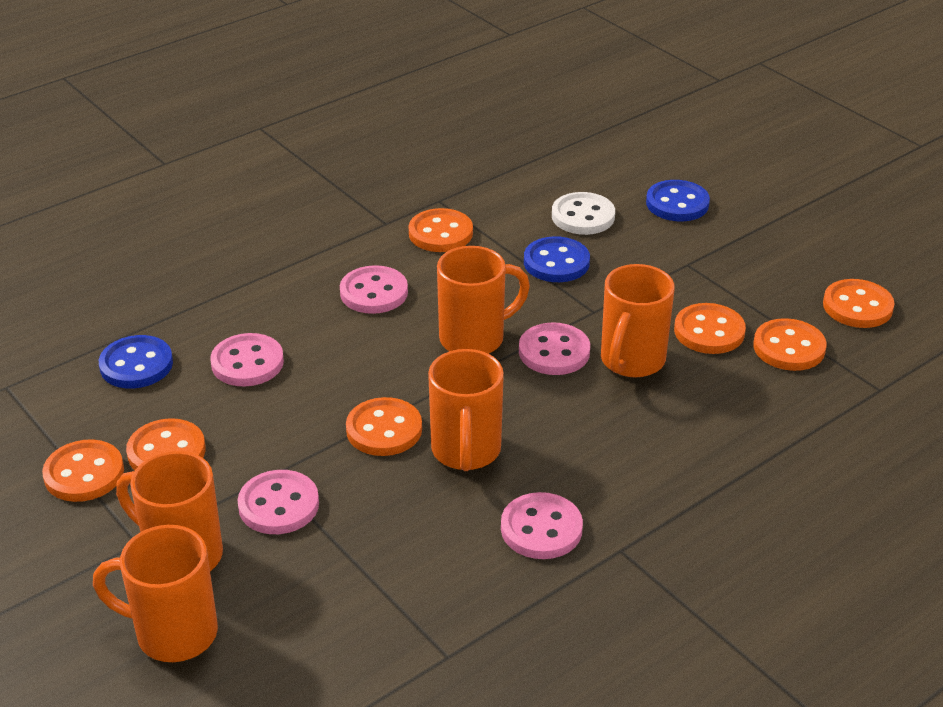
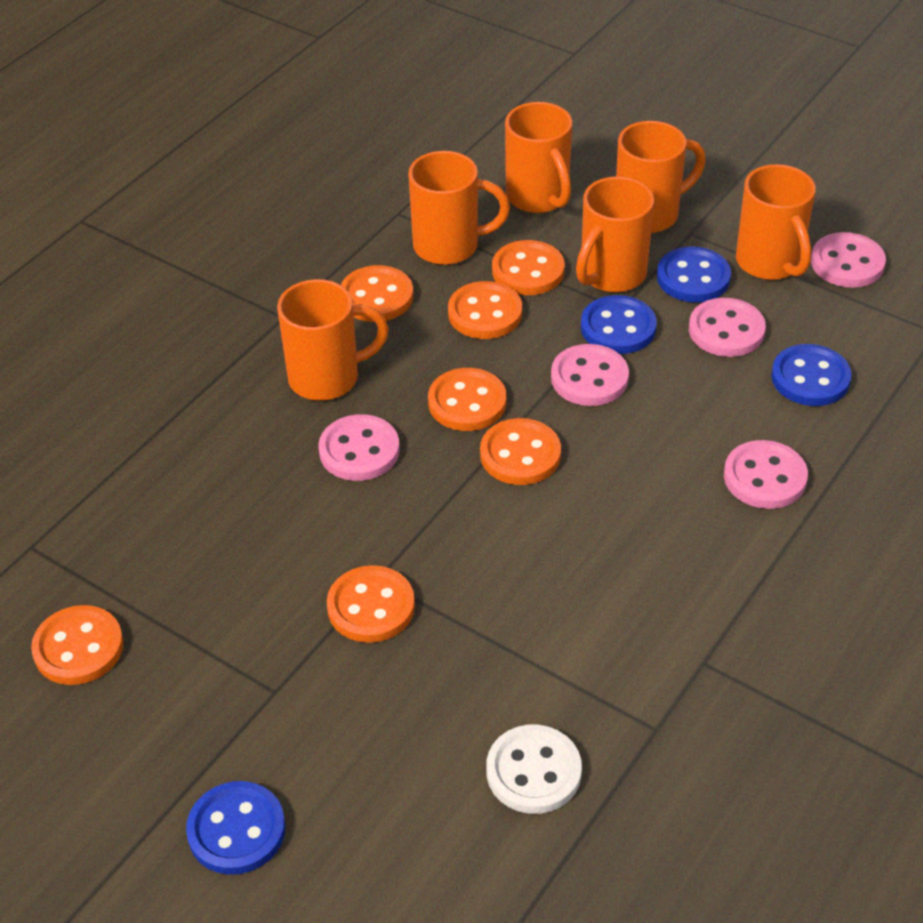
blue button: 3 -> 4
orange mug: 5 -> 6

